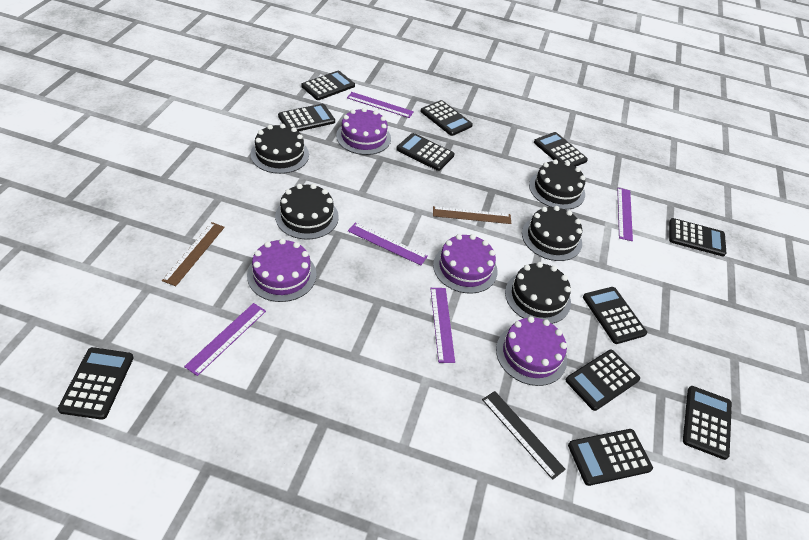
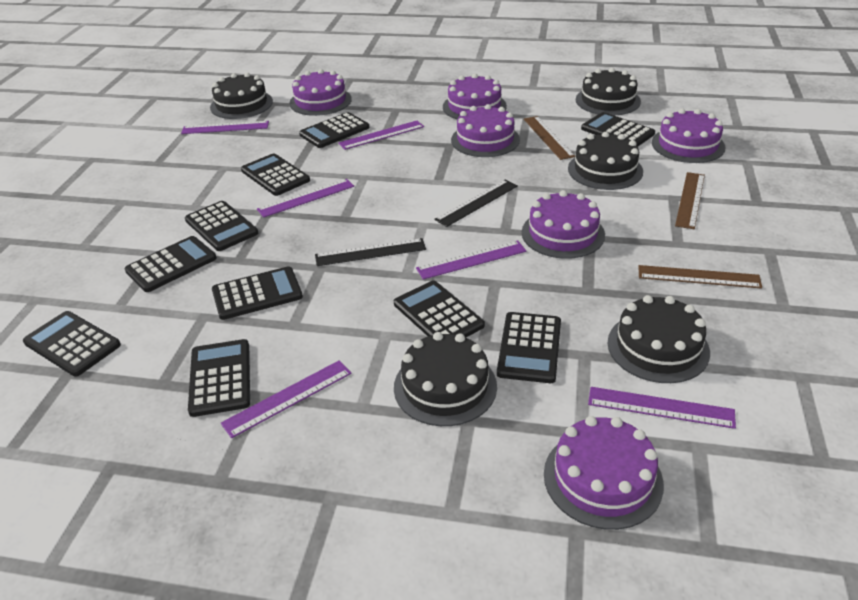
black calculator: 11 -> 10
black ruler: 1 -> 2
brown ruler: 2 -> 3
purple cake: 4 -> 6
purple ruler: 5 -> 6

